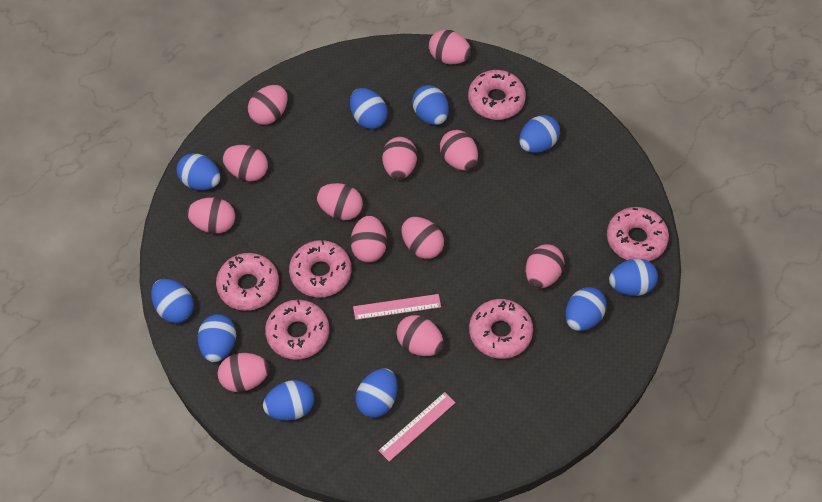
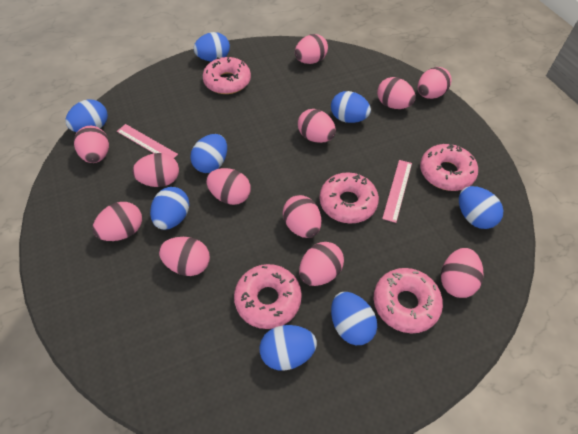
blue egg: 10 -> 8
pink donut: 6 -> 5

